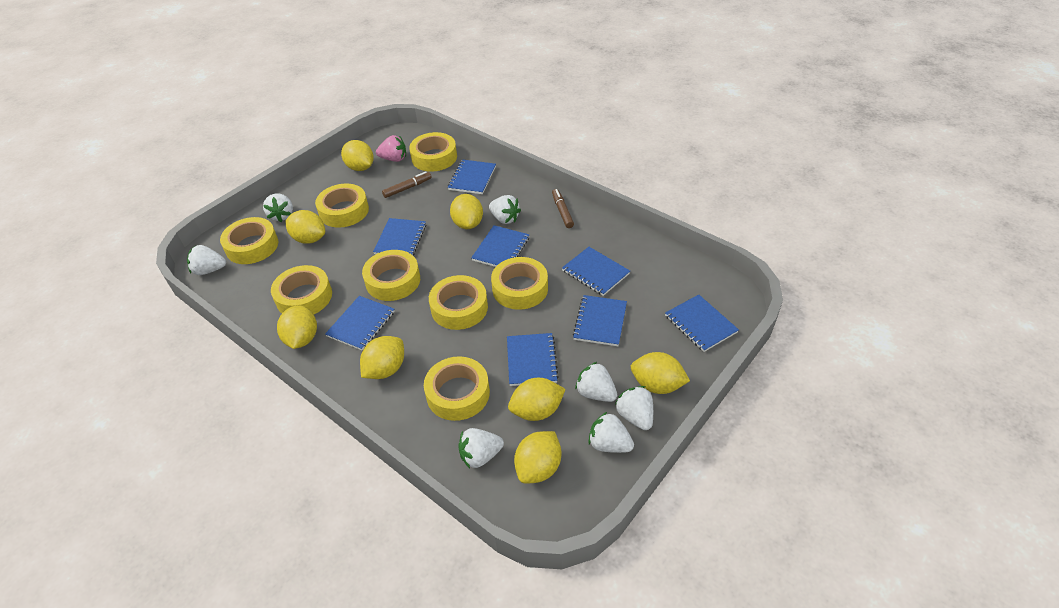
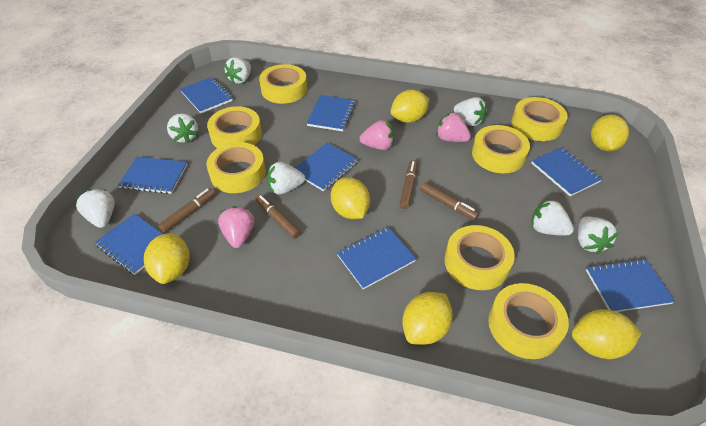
brown marker: 2 -> 4
pink strawberry: 1 -> 3
yellow lemon: 8 -> 6
yellow tape: 8 -> 7

